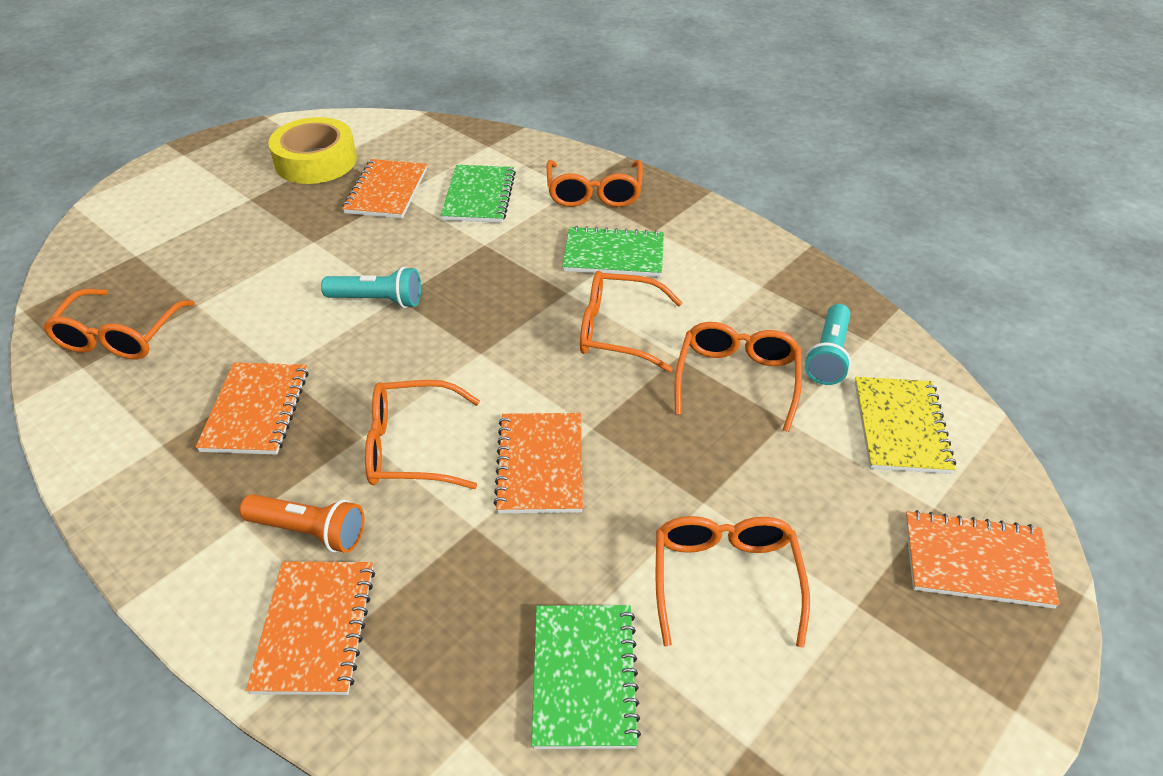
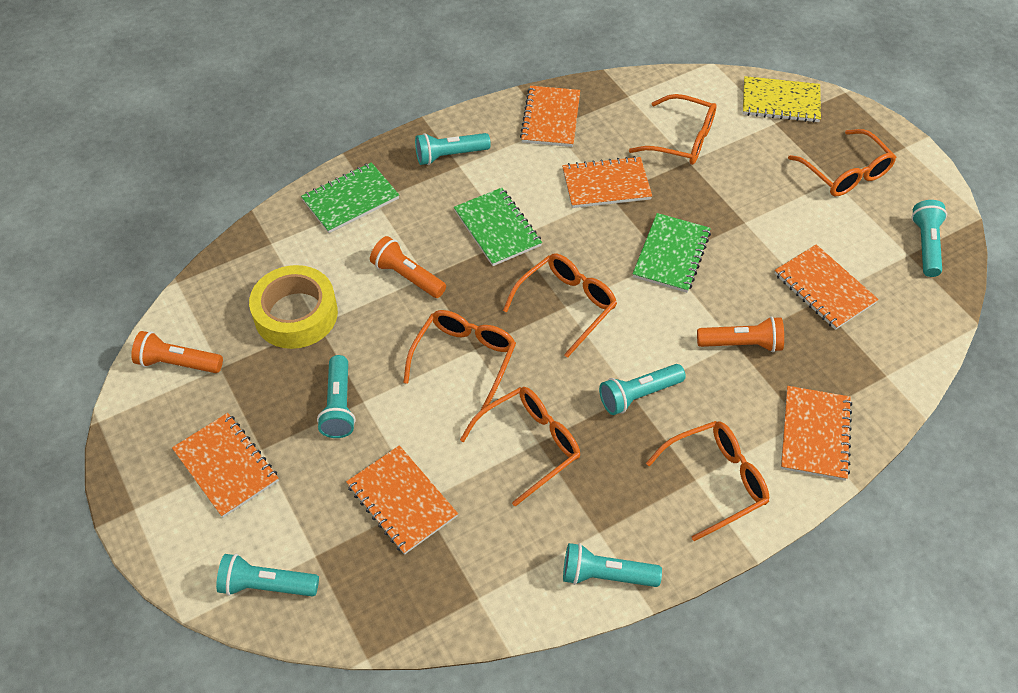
orange flashlight: 1 -> 3
orange notebook: 5 -> 6
turquoise flashlight: 2 -> 6

